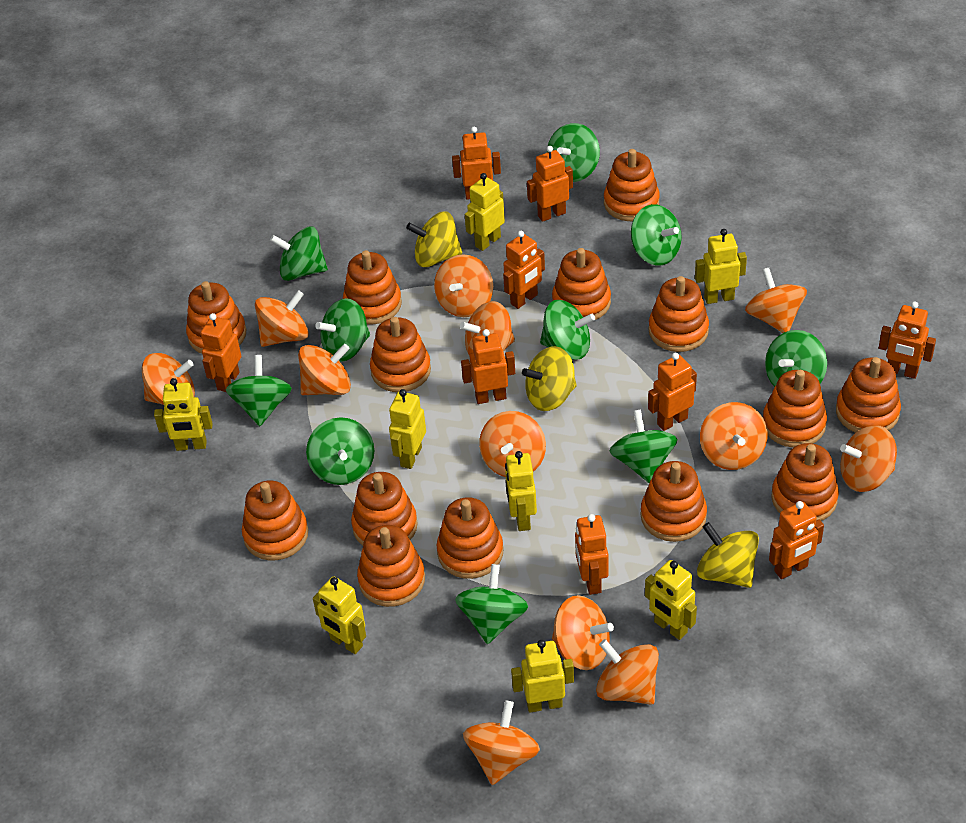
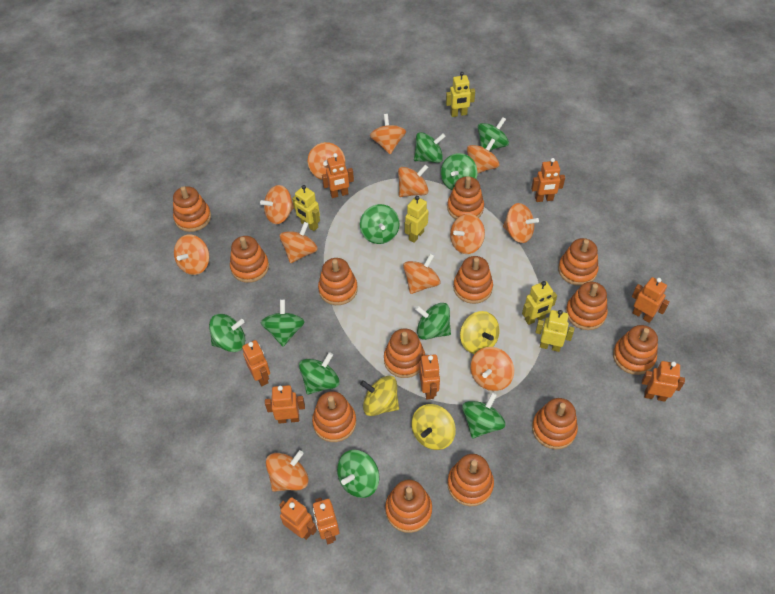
orange stacking toy: 14 -> 13
yellow robot: 8 -> 5

